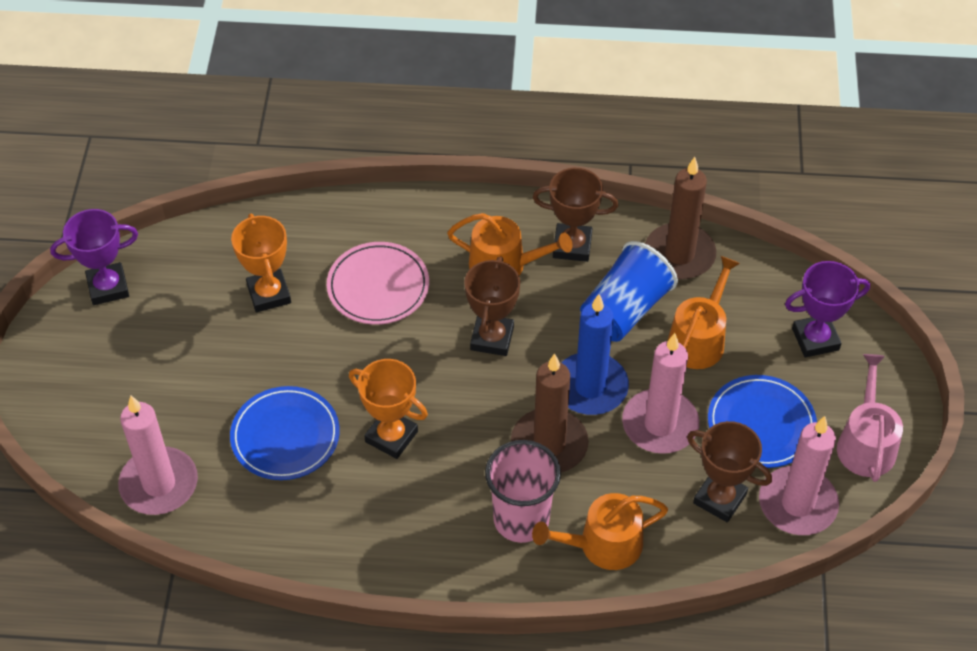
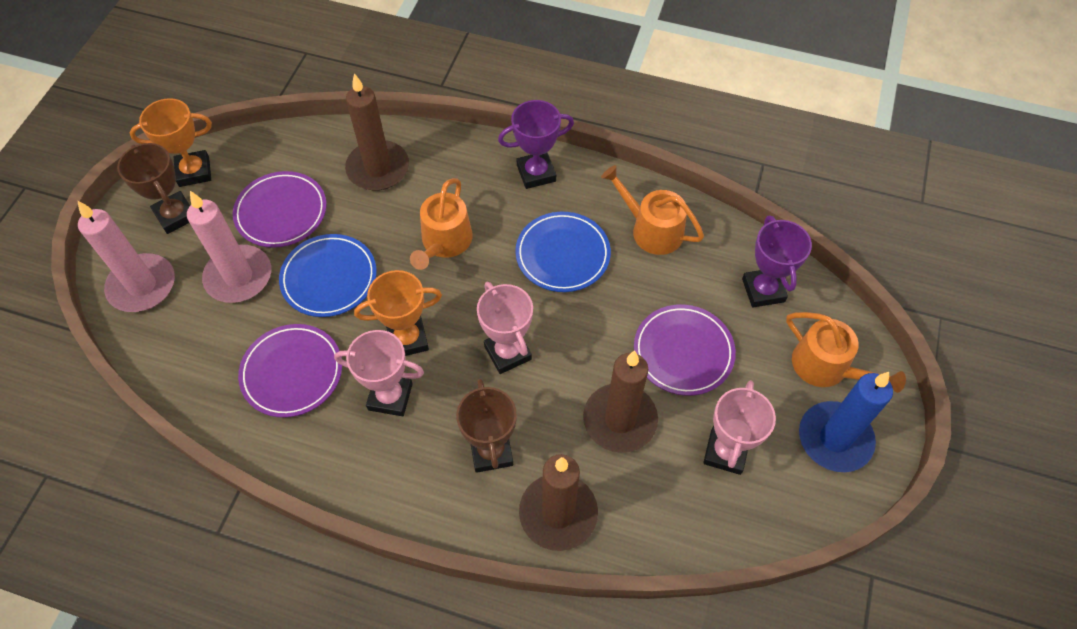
blue cup: 1 -> 0
brown candle: 2 -> 3
brown trophy: 3 -> 2
pink candle: 3 -> 2
pink cup: 1 -> 0
pink plate: 1 -> 0
pink trophy: 0 -> 3
pink watering can: 1 -> 0
purple plate: 0 -> 3

